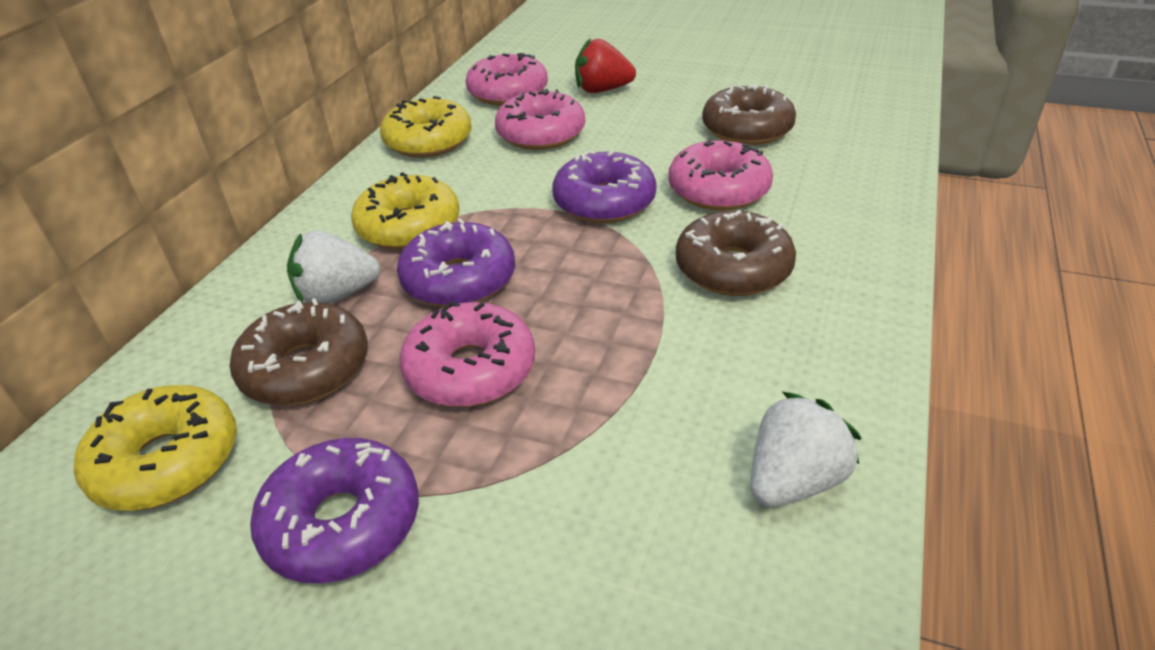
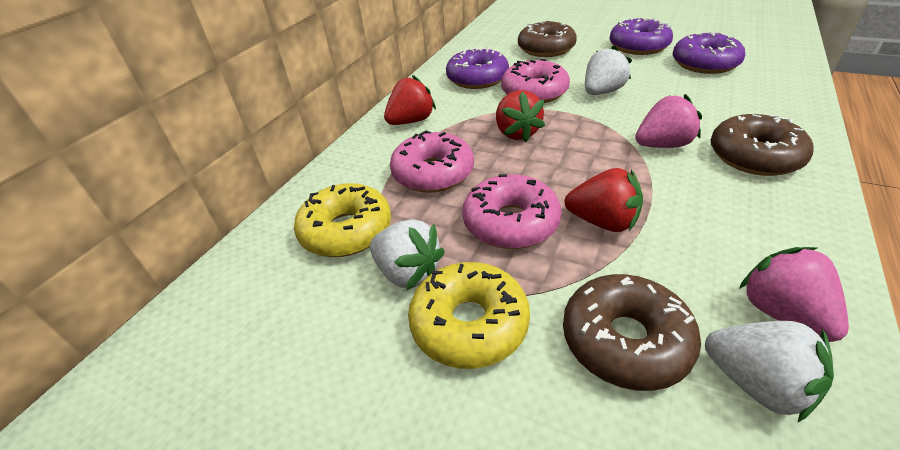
pink donut: 4 -> 3
pink strawberry: 0 -> 2
red strawberry: 1 -> 3
white strawberry: 2 -> 3
yellow donut: 3 -> 2

